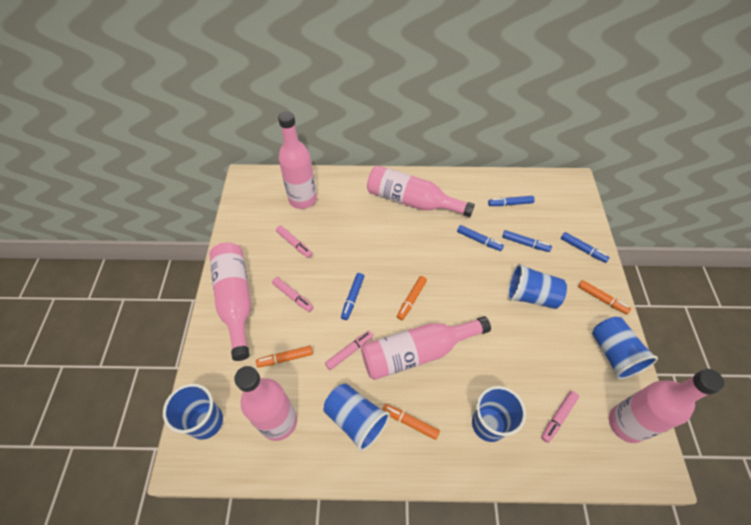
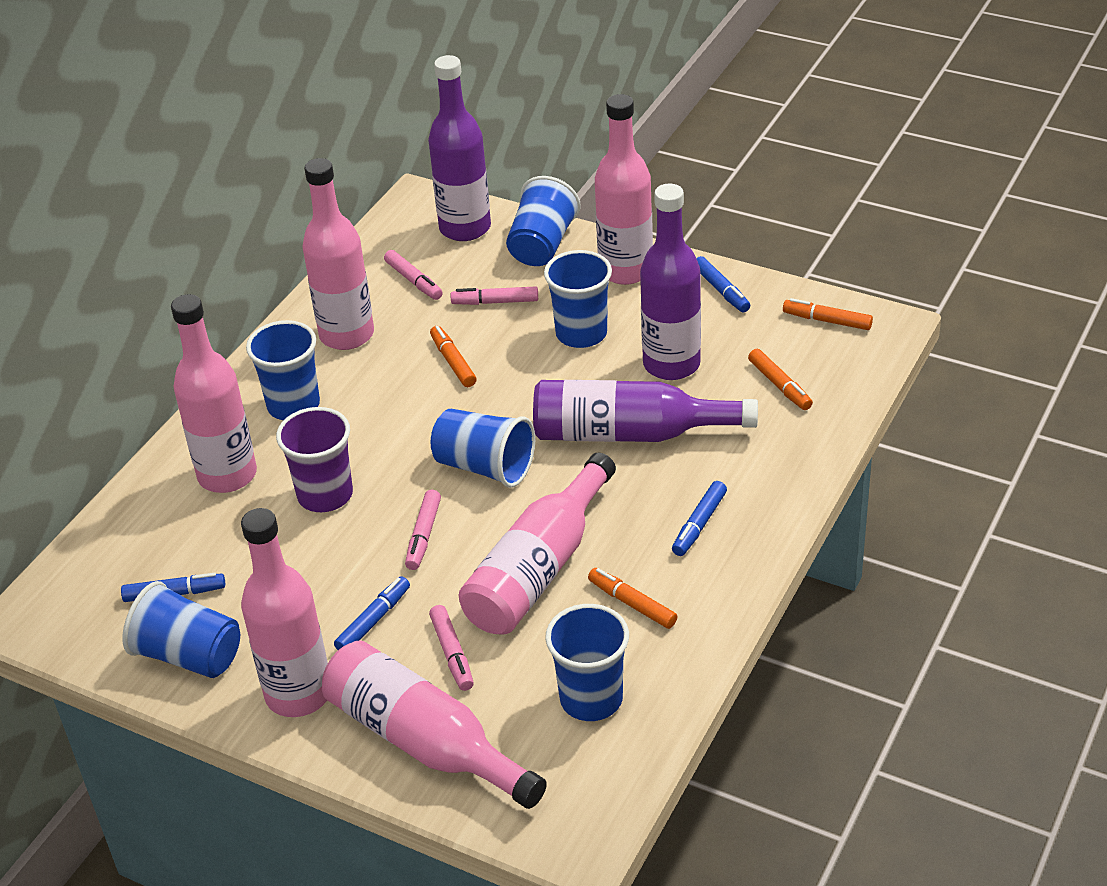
blue cup: 5 -> 6
blue marker: 5 -> 4
purple bottle: 0 -> 3
purple cup: 0 -> 1

